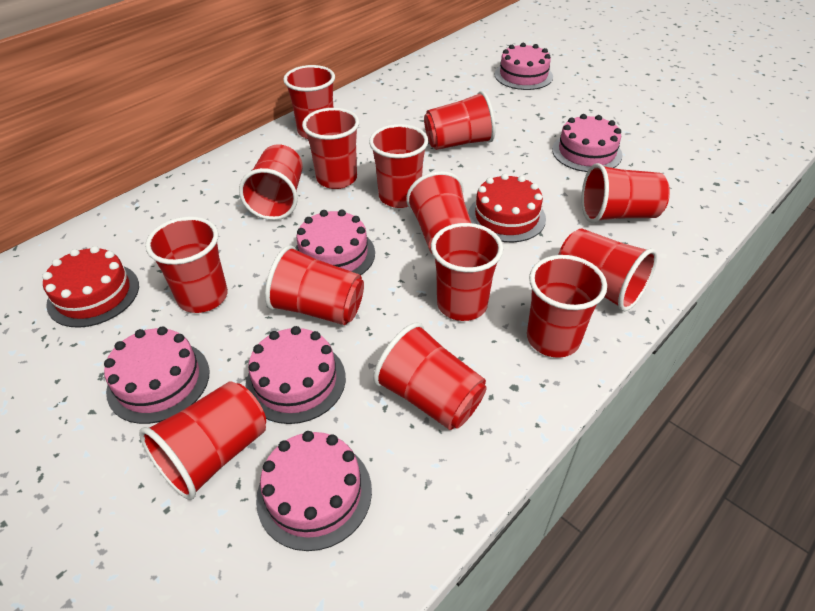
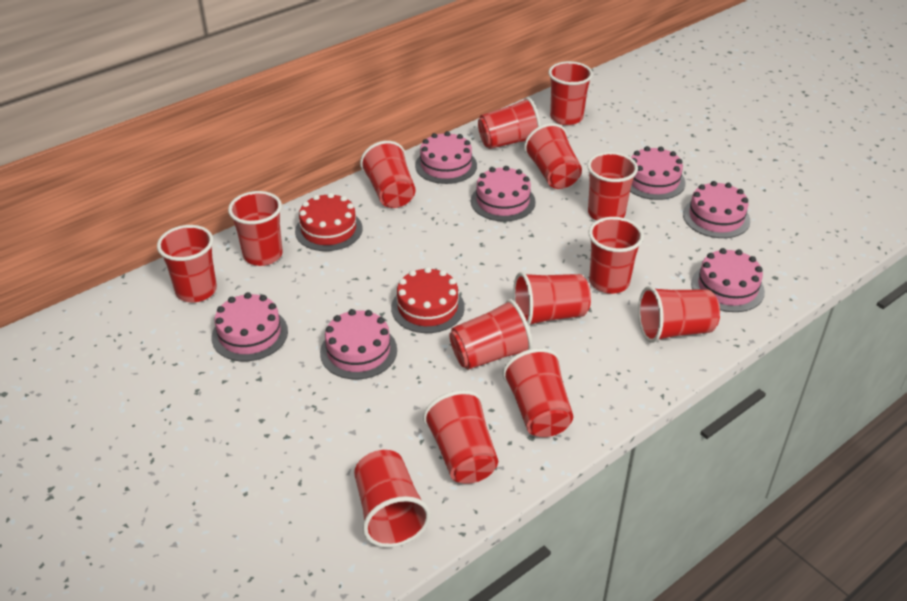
pink cake: 6 -> 7

